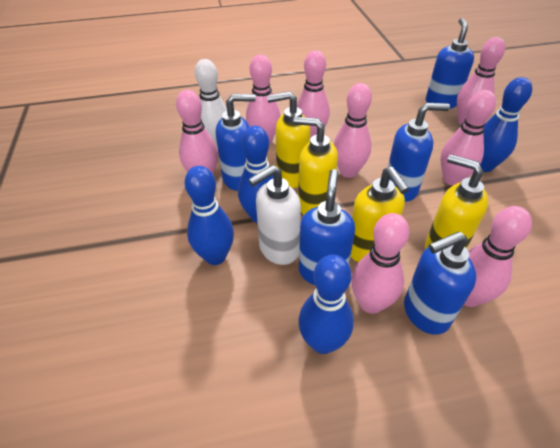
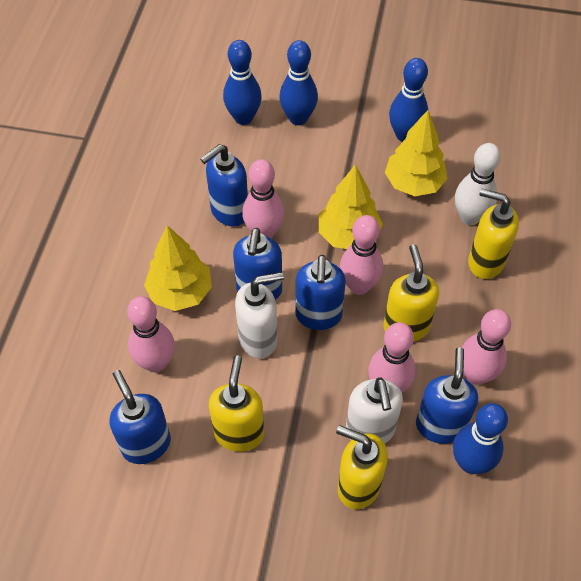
pink bowling pin: 8 -> 5
white soap dispenser: 1 -> 2
yellow tree: 0 -> 3

